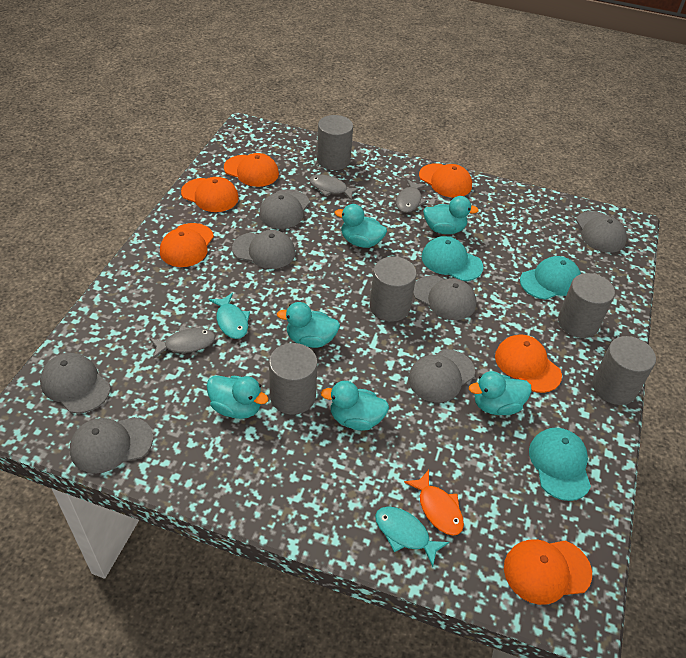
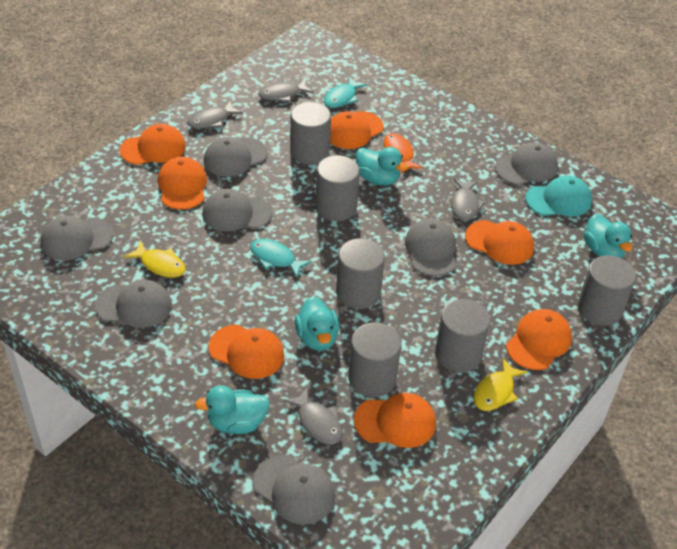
grey cylinder: 5 -> 6
grey fish: 3 -> 4
orange cap: 6 -> 7
turquoise cap: 3 -> 1
turquoise duck: 6 -> 4
yellow fish: 0 -> 2

